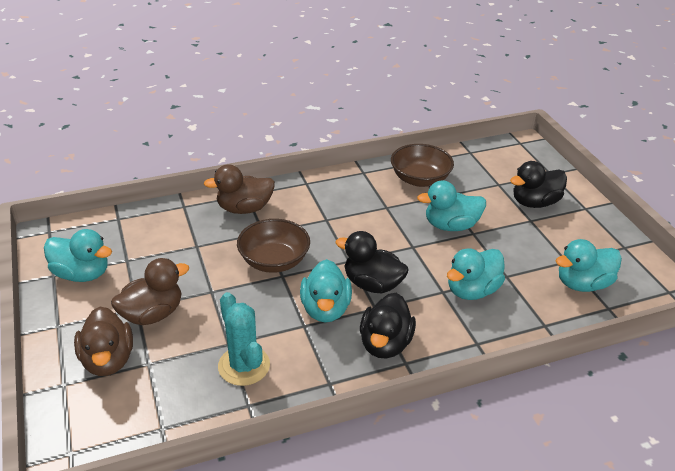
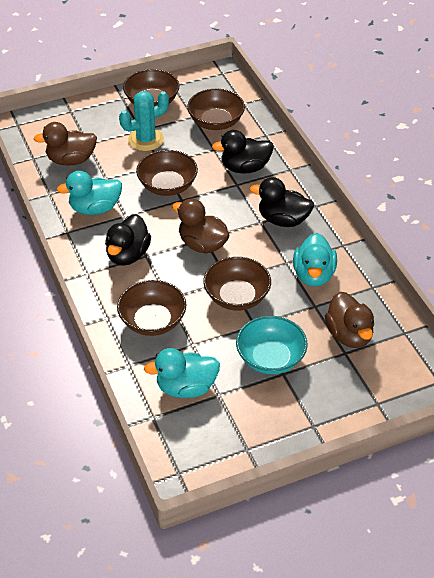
brown bowl: 2 -> 5
turquoise bowl: 0 -> 1
turquoise duck: 5 -> 3

